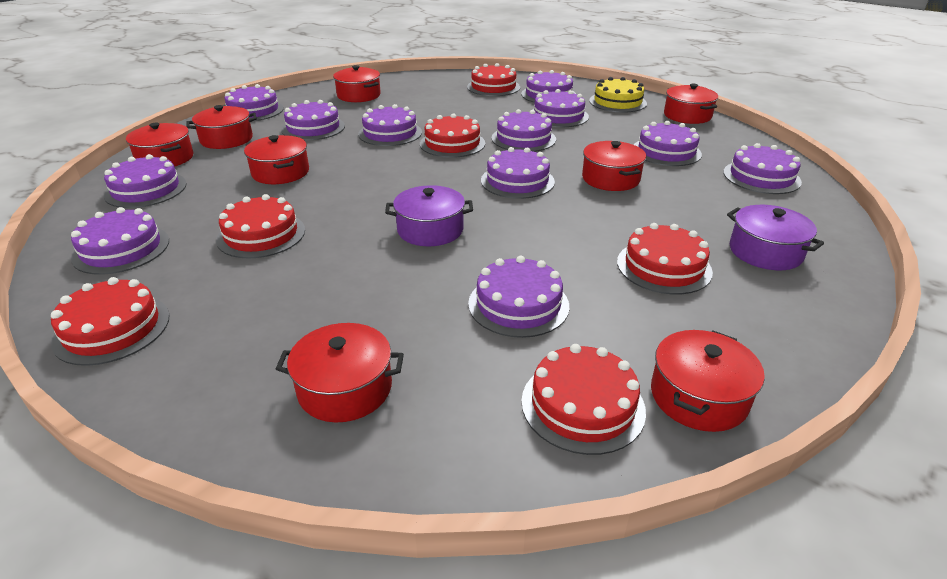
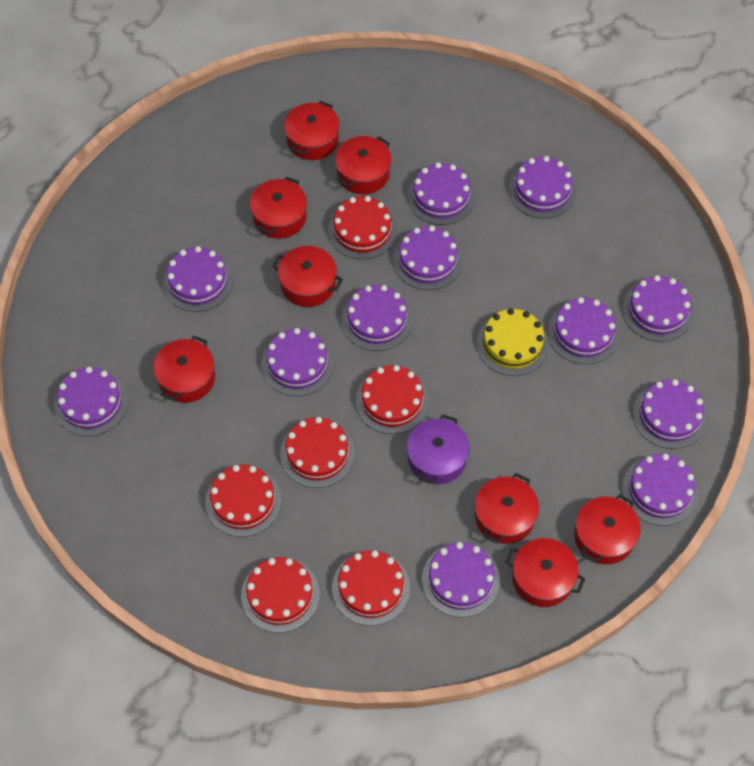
purple pot: 2 -> 1

